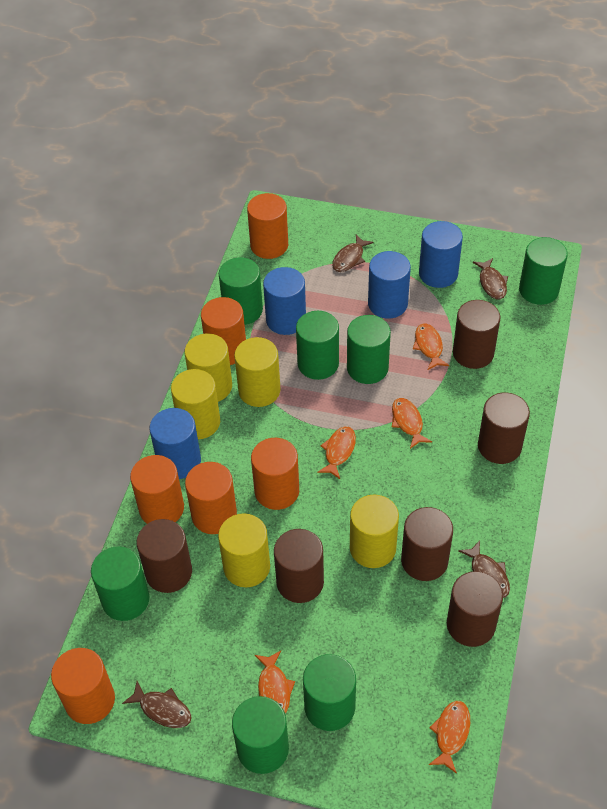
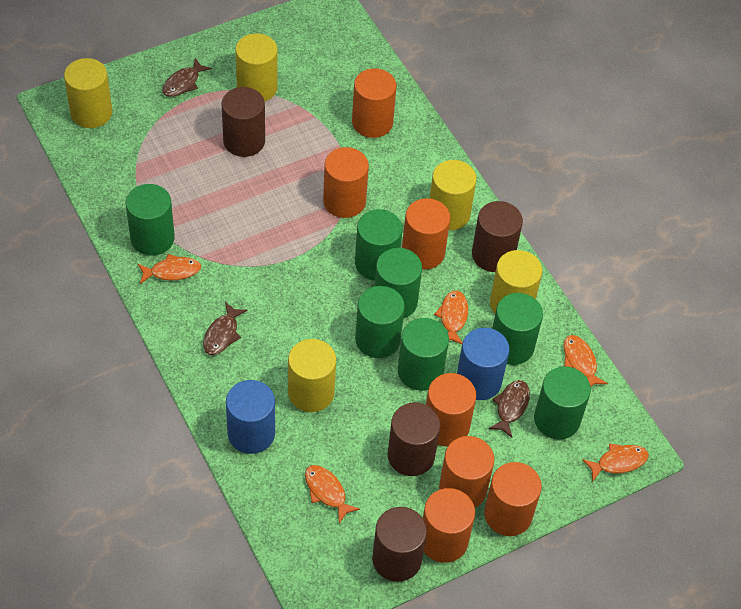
blue cylinder: 4 -> 2
brown cylinder: 6 -> 4
brown fish: 4 -> 3
orange cylinder: 6 -> 7

